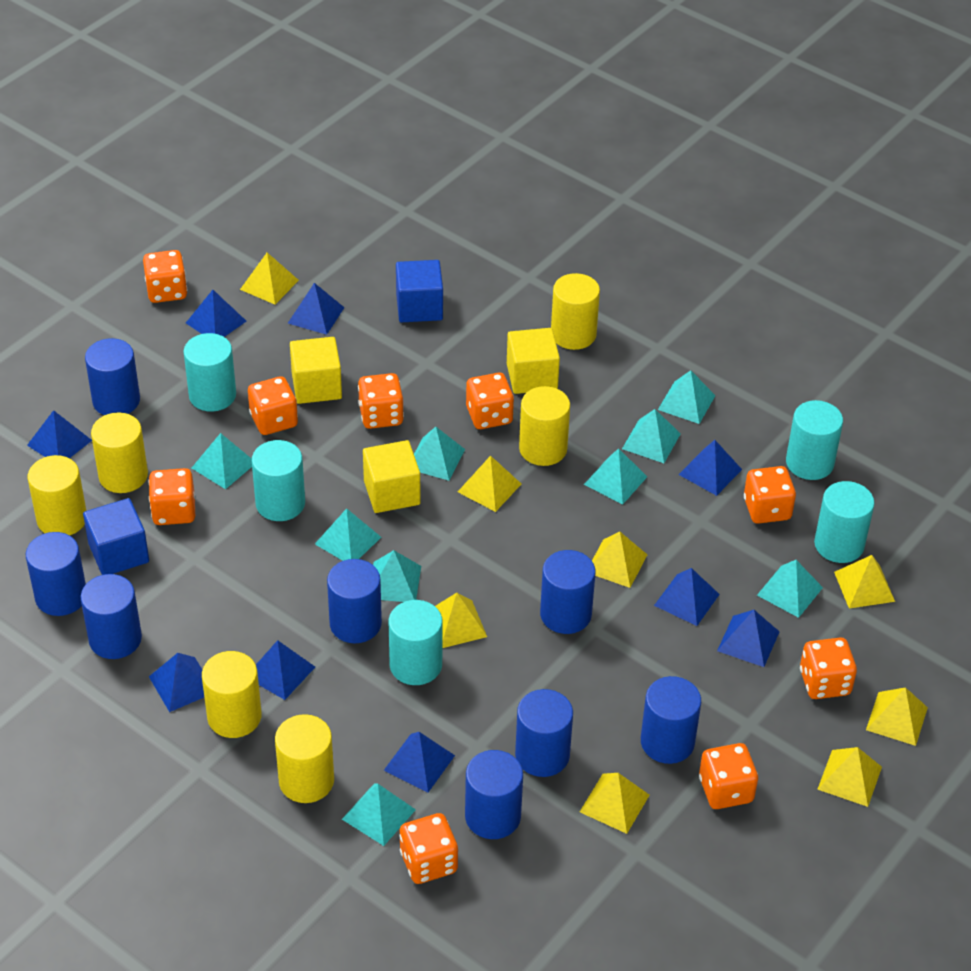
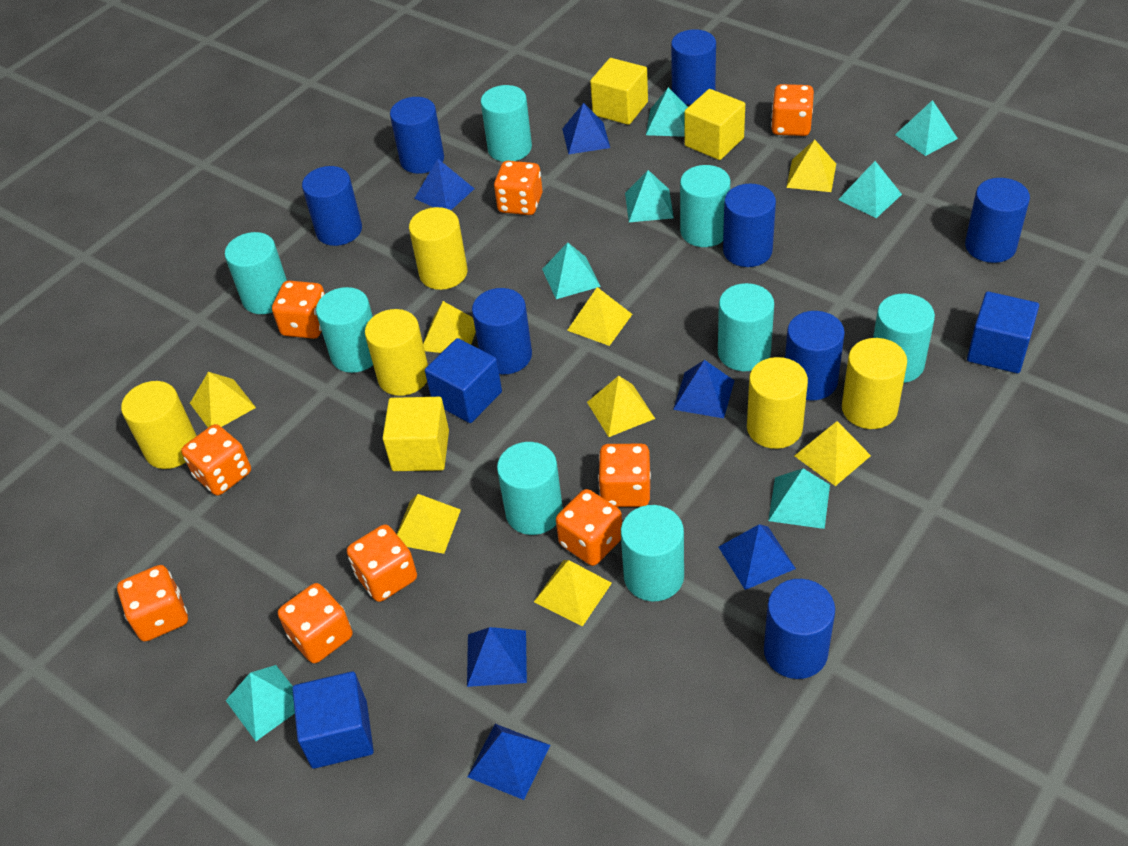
blue cube: 2 -> 3
blue pyramid: 9 -> 6
turquoise cylinder: 5 -> 8
turquoise pyramid: 9 -> 7
yellow cylinder: 6 -> 5

